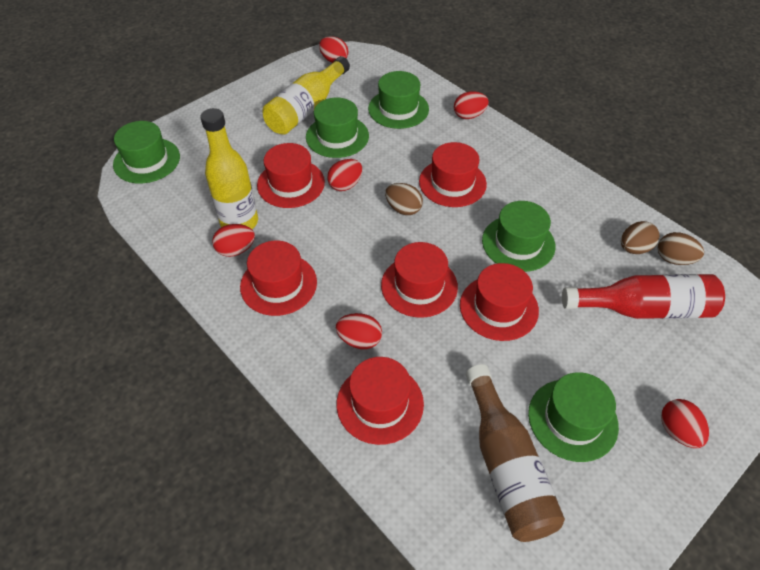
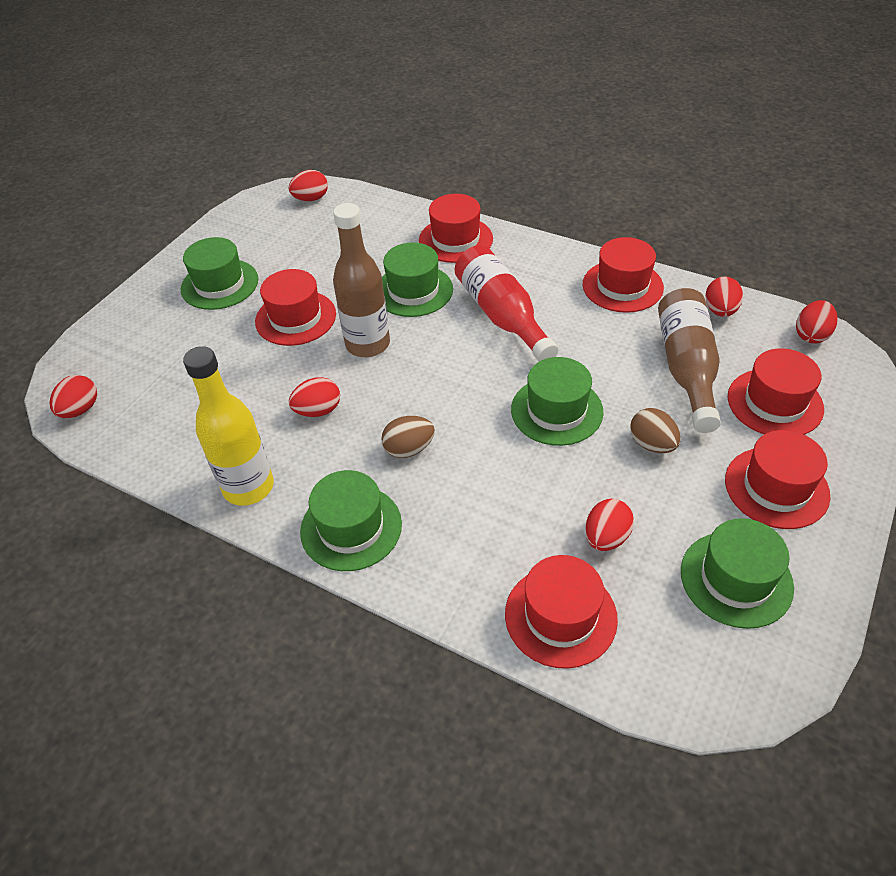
brown bottle: 1 -> 2
brown egg: 3 -> 2
yellow bottle: 2 -> 1

